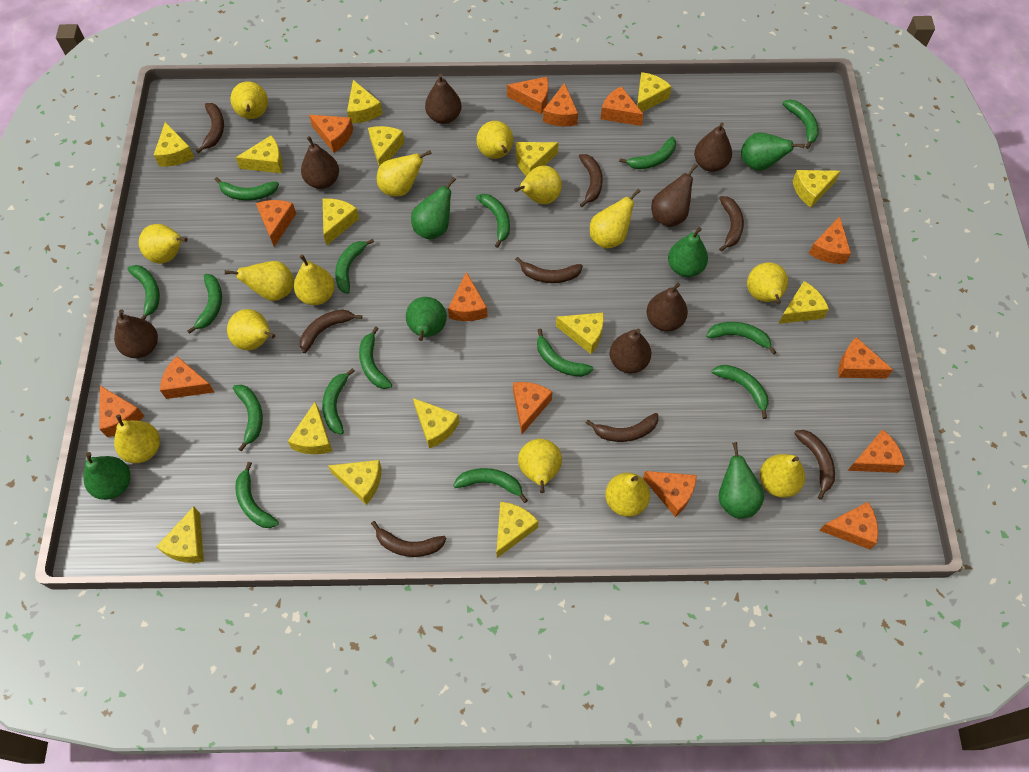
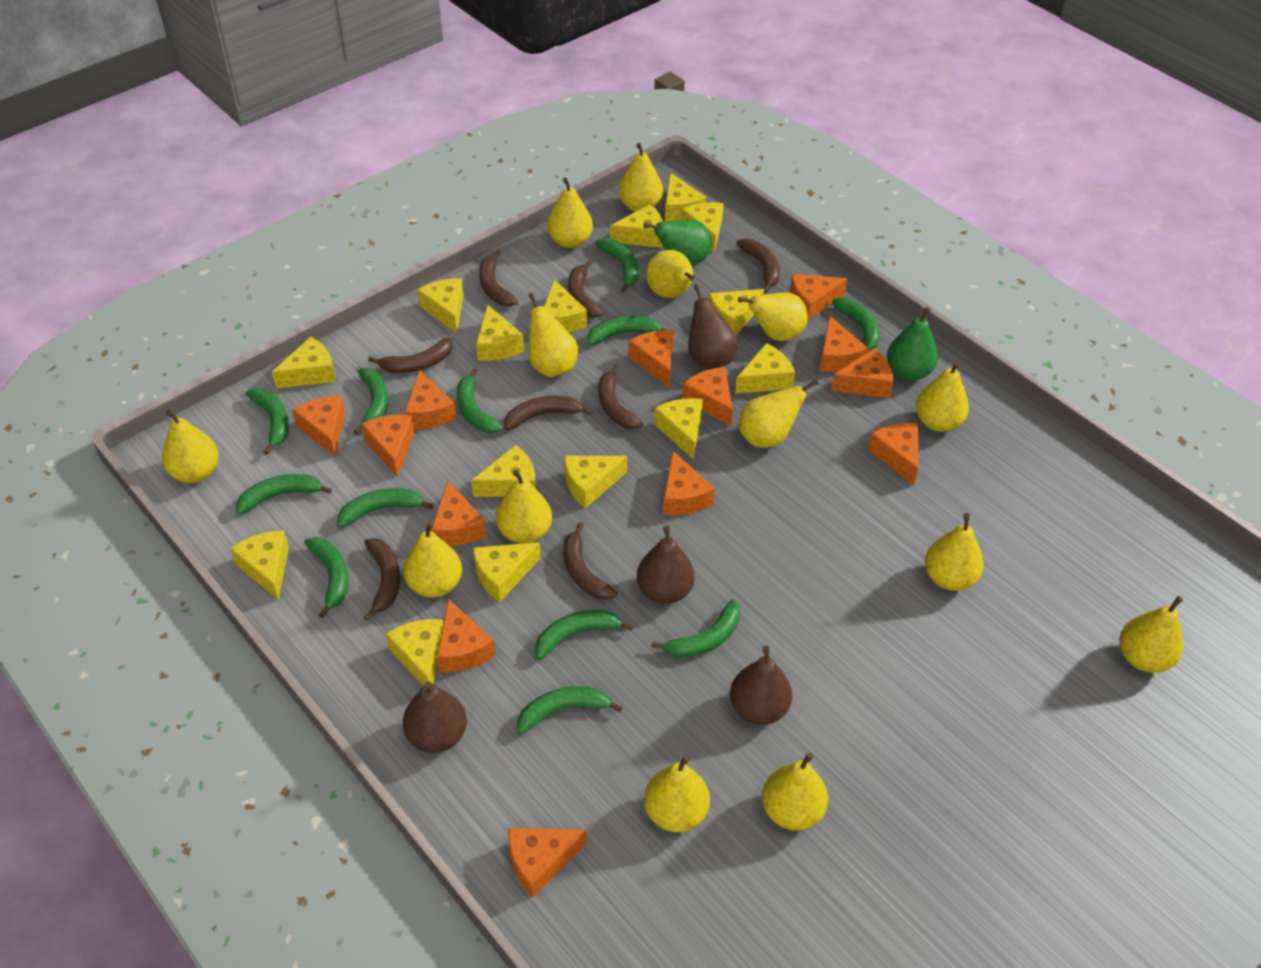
brown pear: 7 -> 4
green banana: 15 -> 12
green pear: 6 -> 2
orange cheese: 14 -> 13

